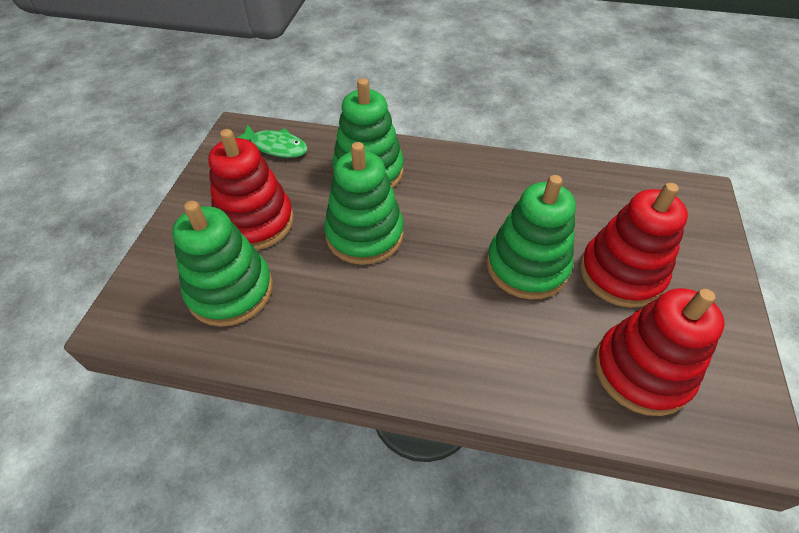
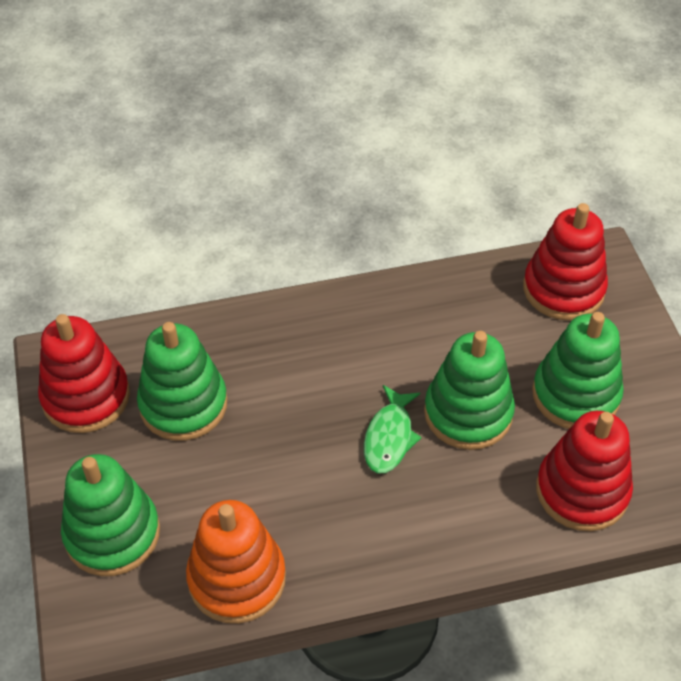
orange stacking toy: 0 -> 1

